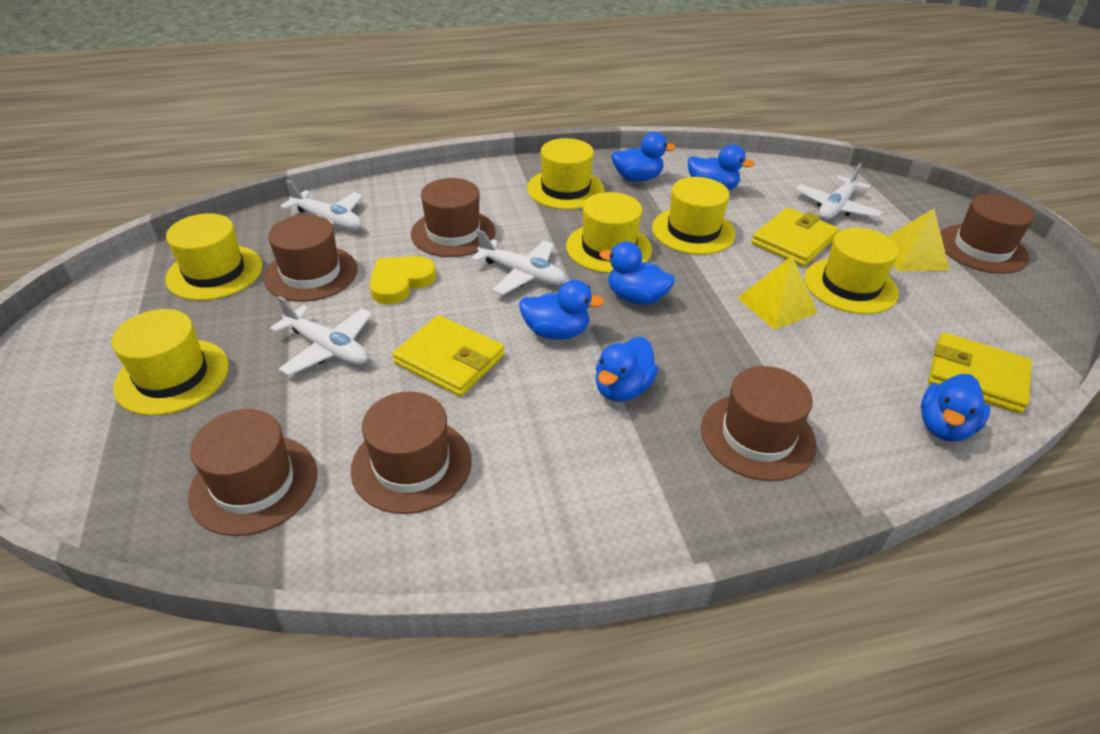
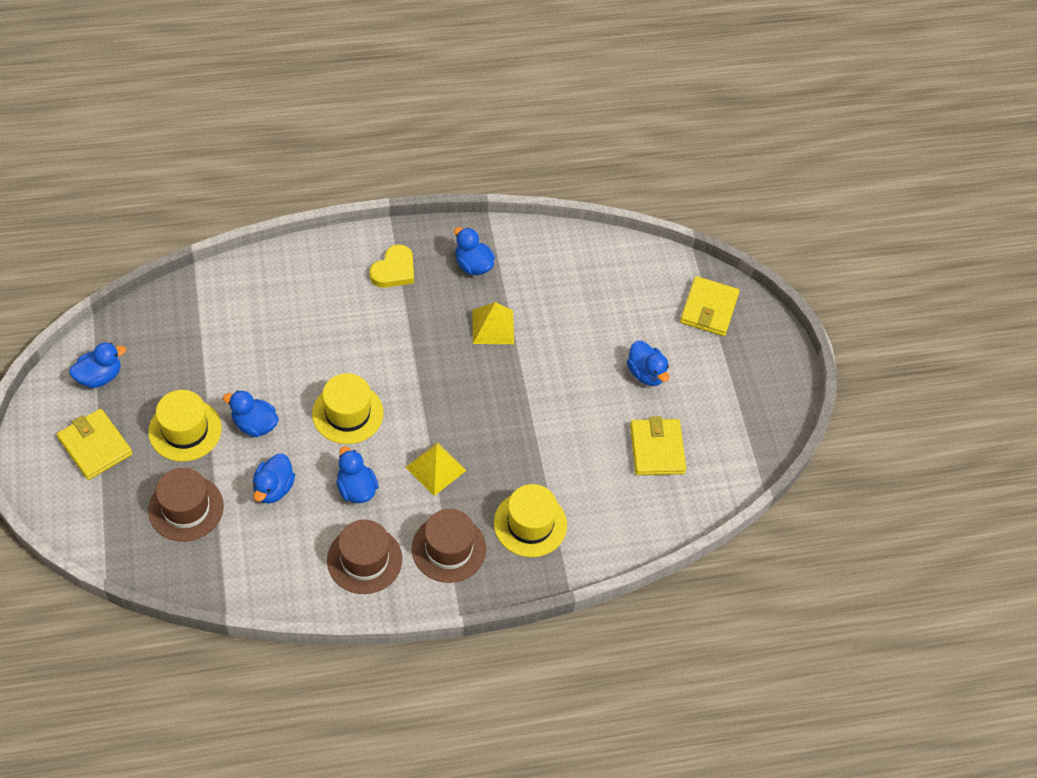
brown hat: 6 -> 3
white plane: 4 -> 0
yellow hat: 6 -> 3

